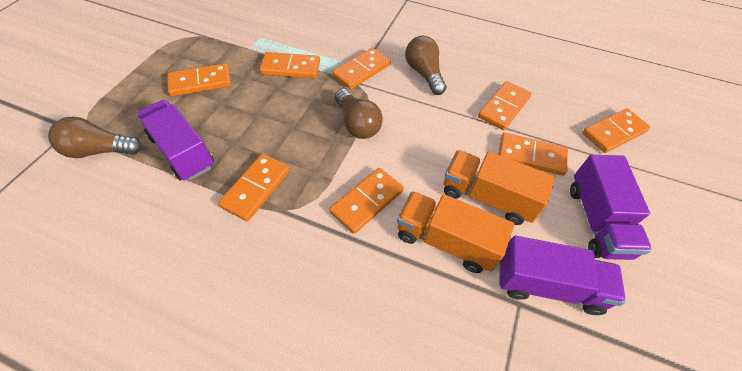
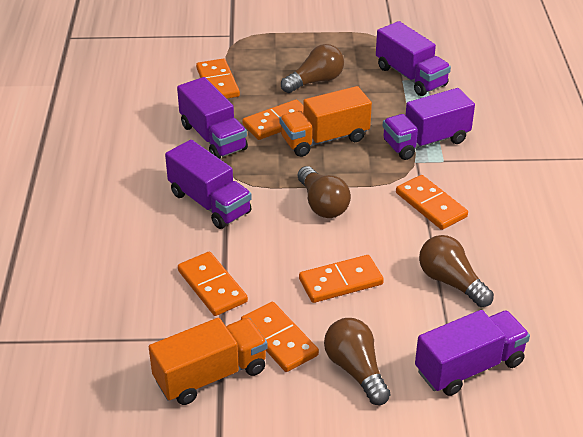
brown light bulb: 3 -> 4
orange domino: 8 -> 6
purple truck: 3 -> 5

